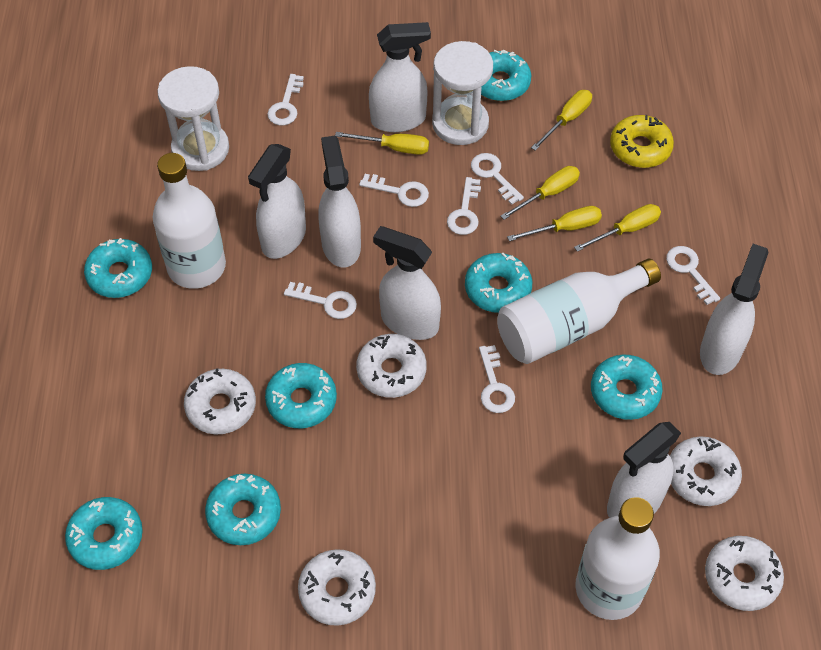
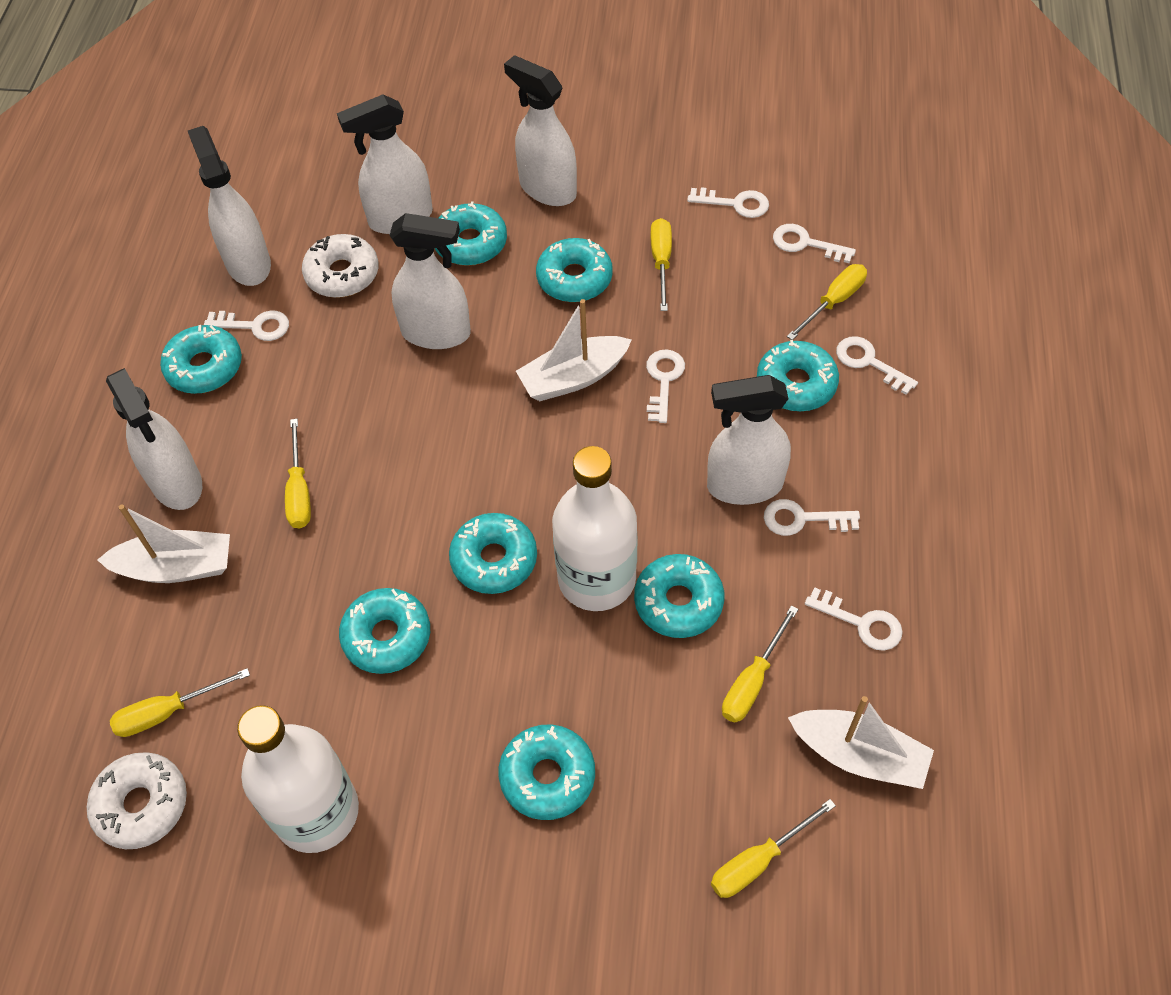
turquoise donut: 7 -> 8
white boat: 0 -> 3
white bottle: 3 -> 2
white donut: 5 -> 2
white hourglass: 2 -> 0
yellow donut: 1 -> 0
yellow screwdriver: 5 -> 6

